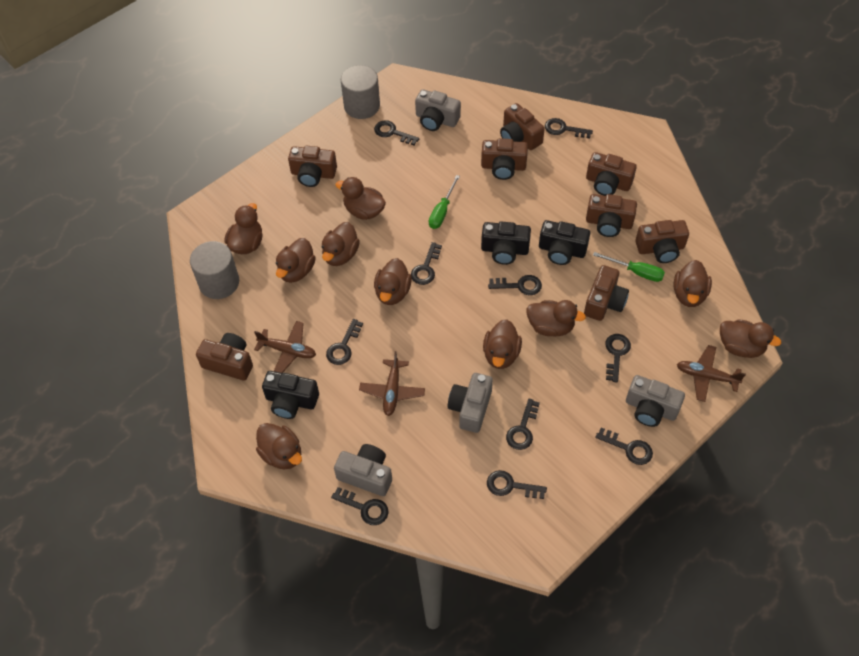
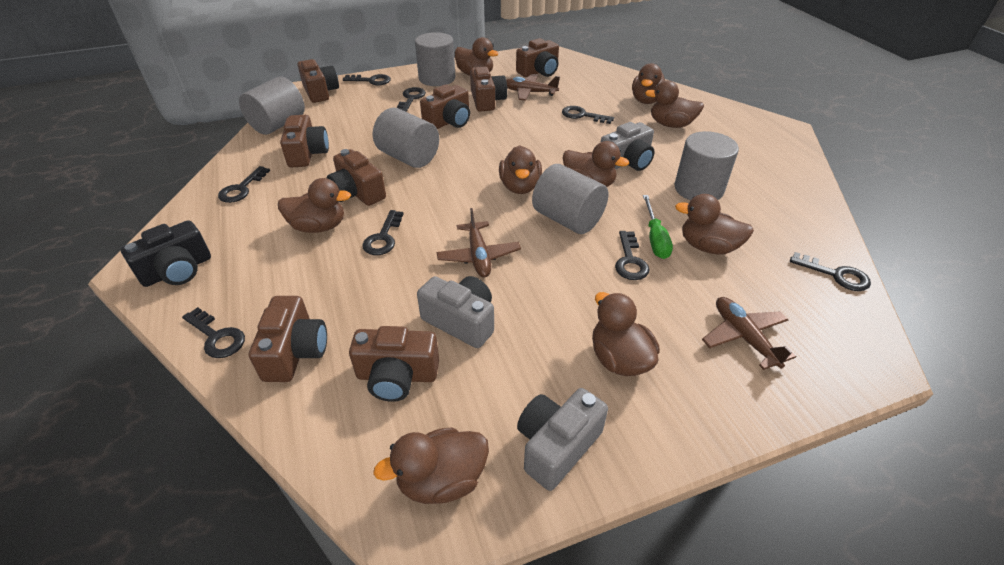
black camera: 3 -> 1
black key: 10 -> 8
brown duck: 10 -> 9
green screwdriver: 2 -> 1
grey camera: 4 -> 3
grey cylinder: 2 -> 5

